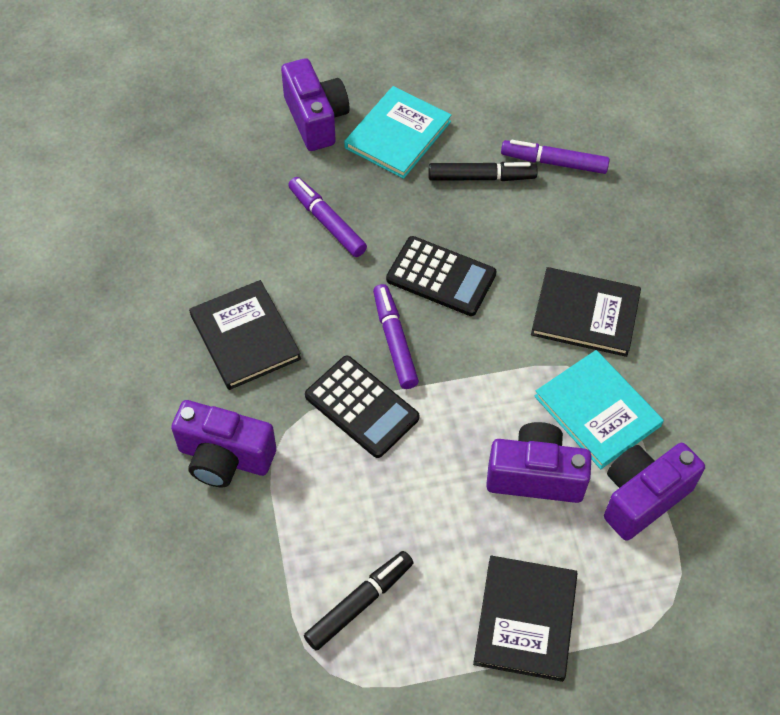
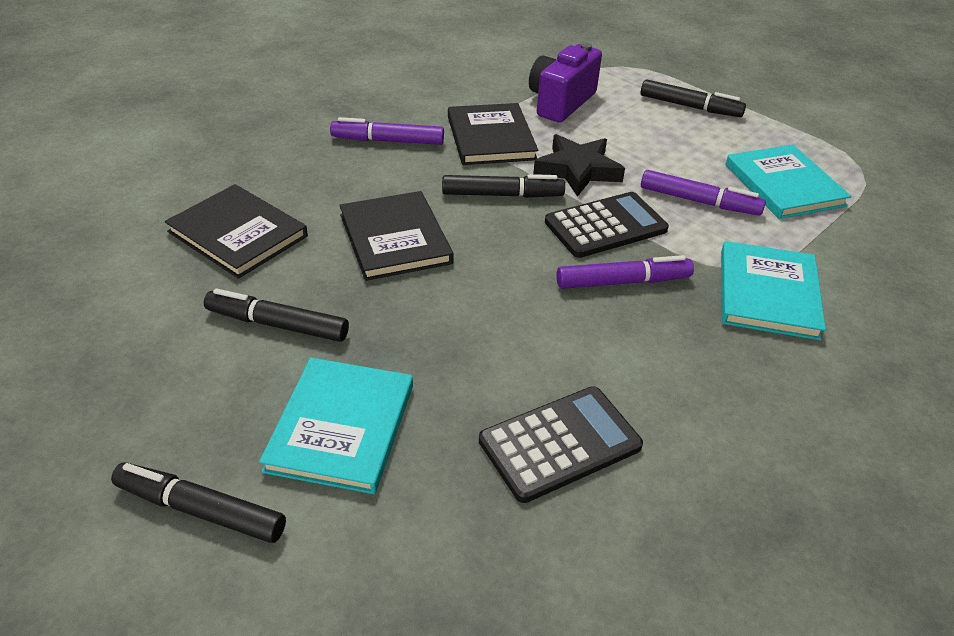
black marker: 2 -> 4
black star: 0 -> 1
purple camera: 4 -> 1
turquoise book: 2 -> 3

